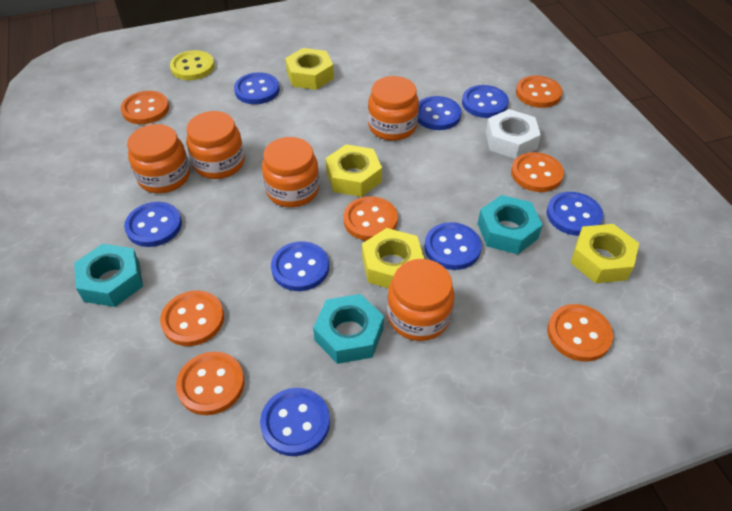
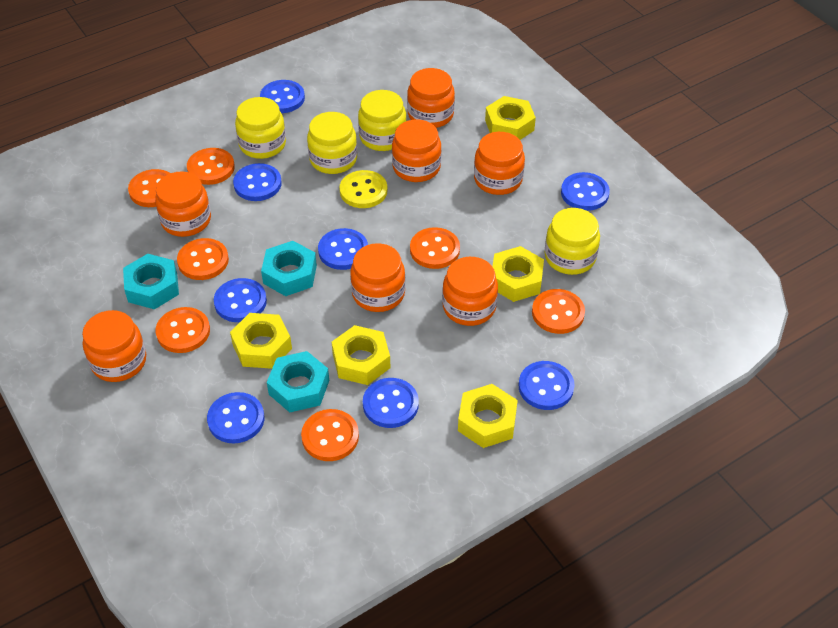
orange jar: 5 -> 7
white nut: 1 -> 0
yellow jar: 0 -> 4
yellow nut: 4 -> 5

